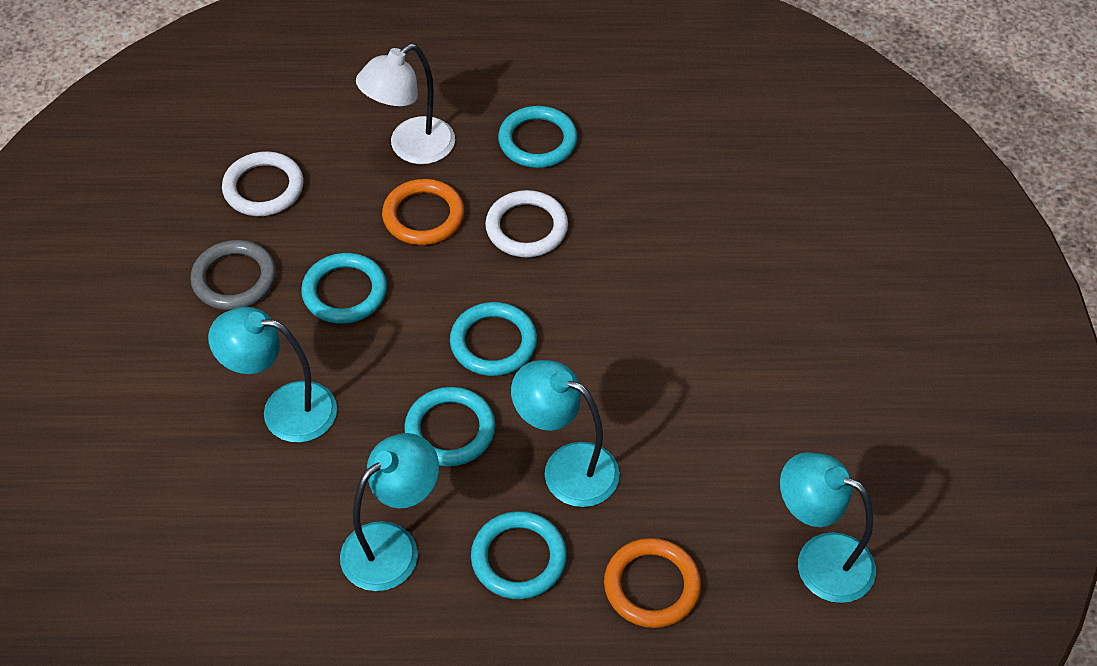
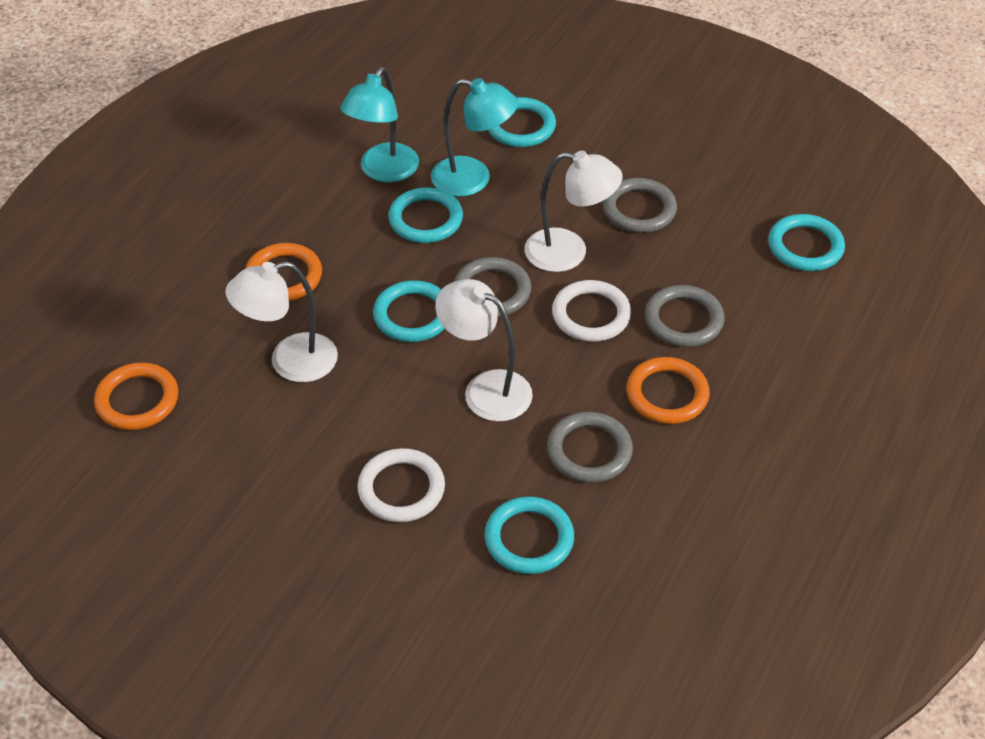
grey ring: 1 -> 4
orange ring: 2 -> 3
turquoise lamp: 4 -> 2
white lamp: 1 -> 3

